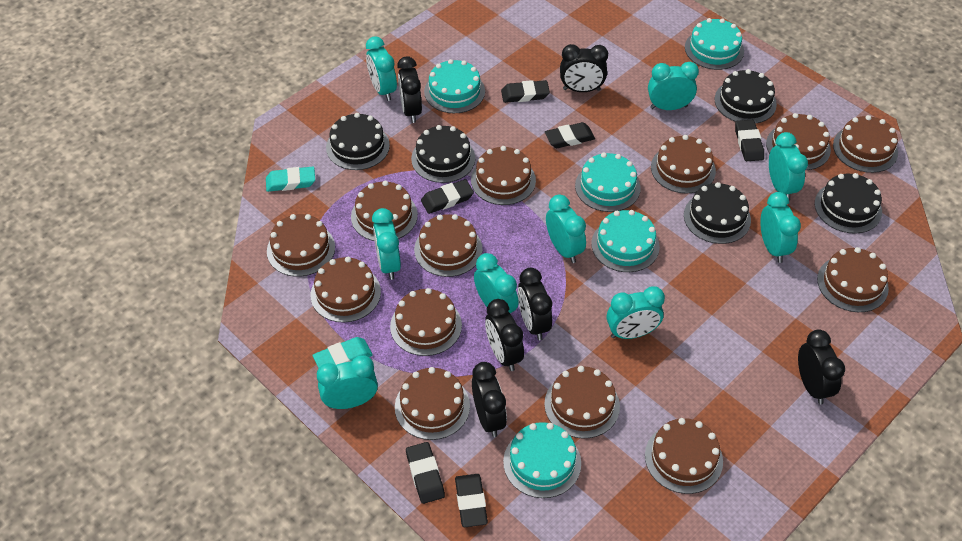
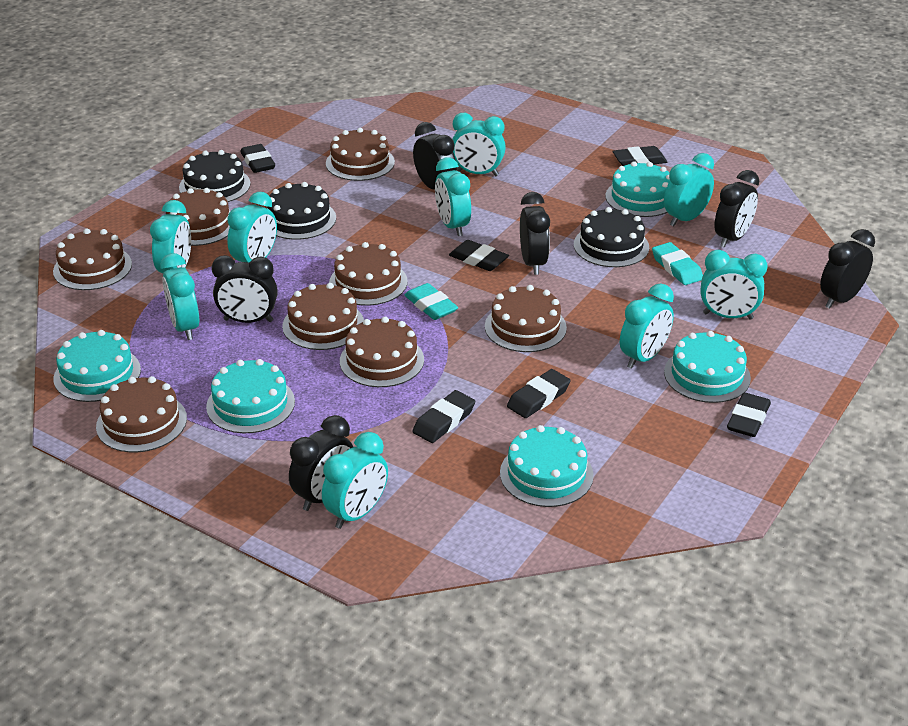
black cake: 5 -> 3
brown cake: 13 -> 8

